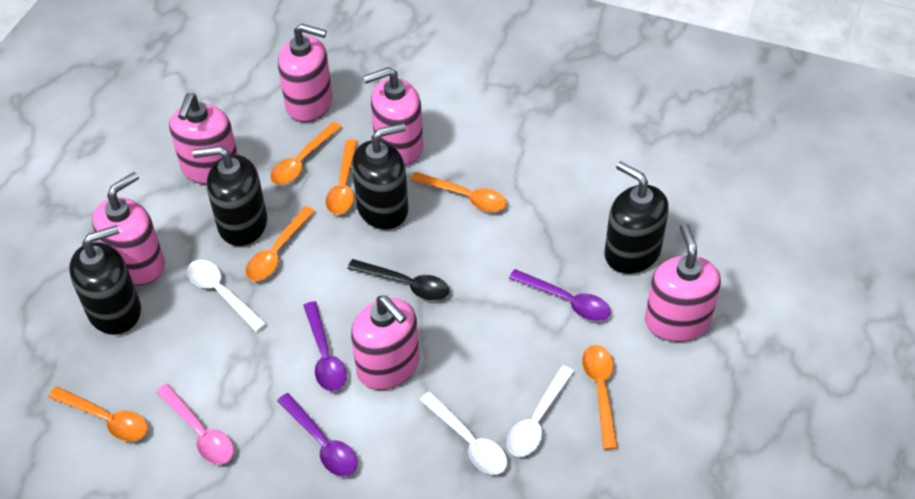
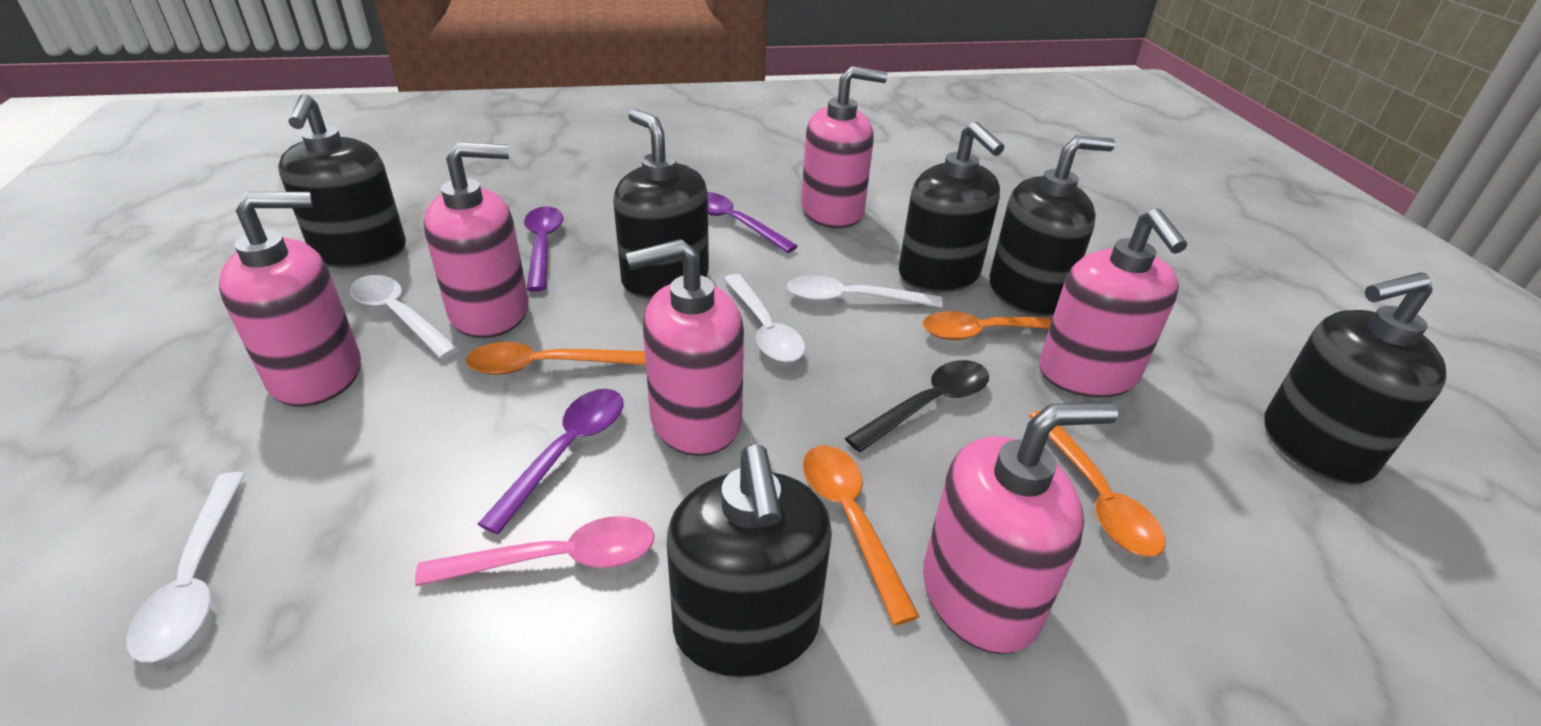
black soap dispenser: 4 -> 6
orange spoon: 6 -> 4
white spoon: 3 -> 4

